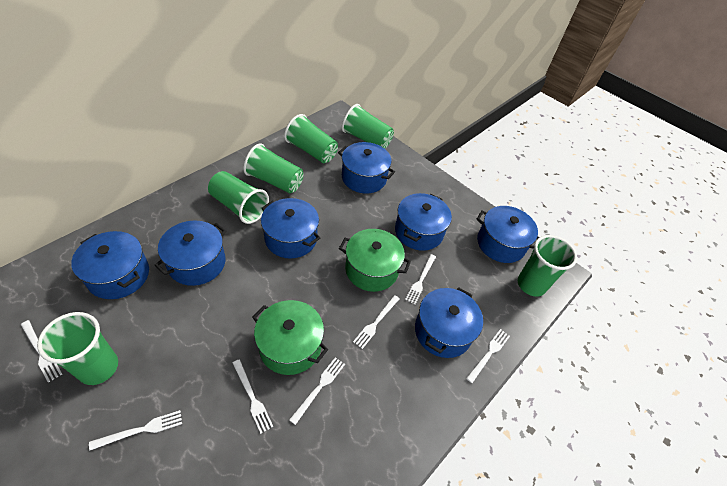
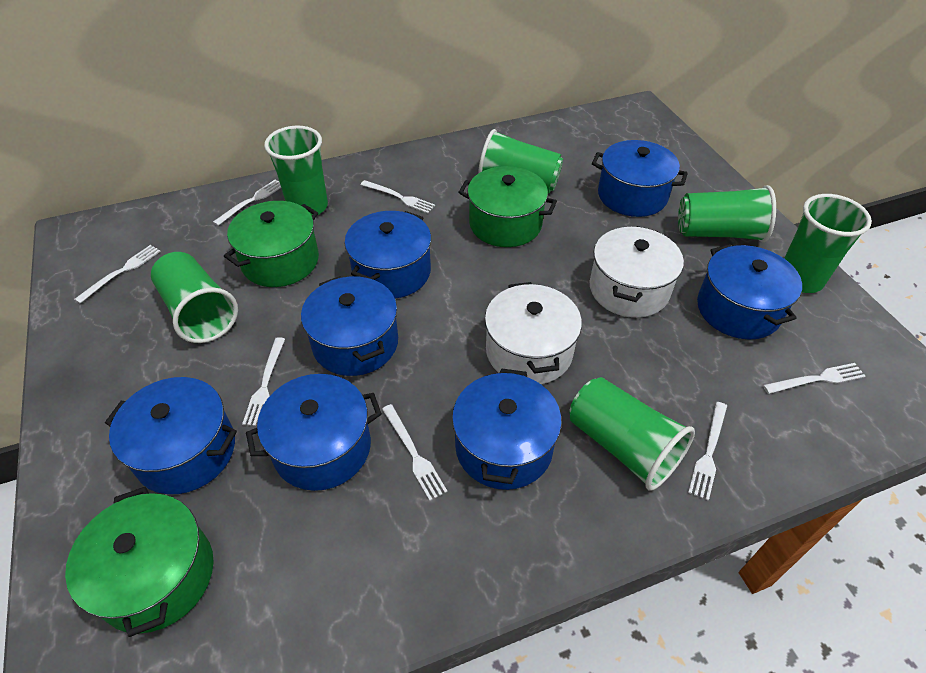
green pot: 2 -> 3
white pot: 0 -> 2

